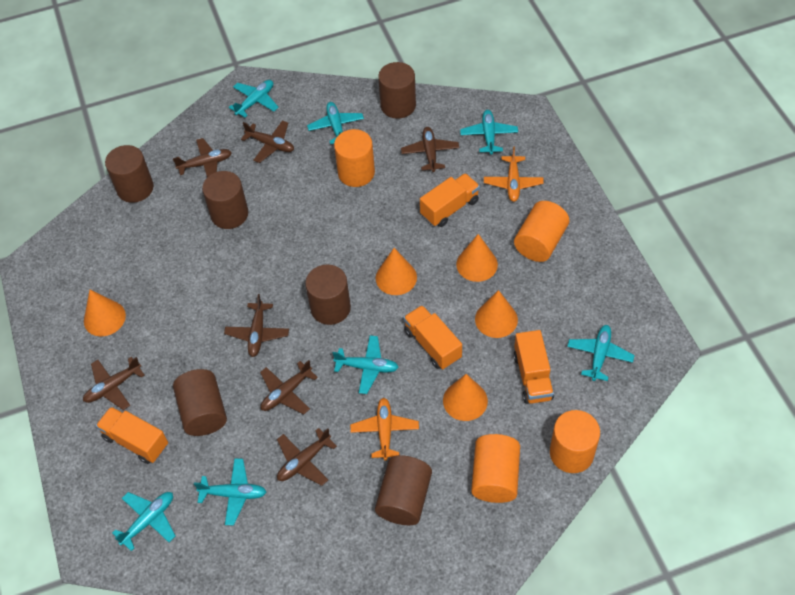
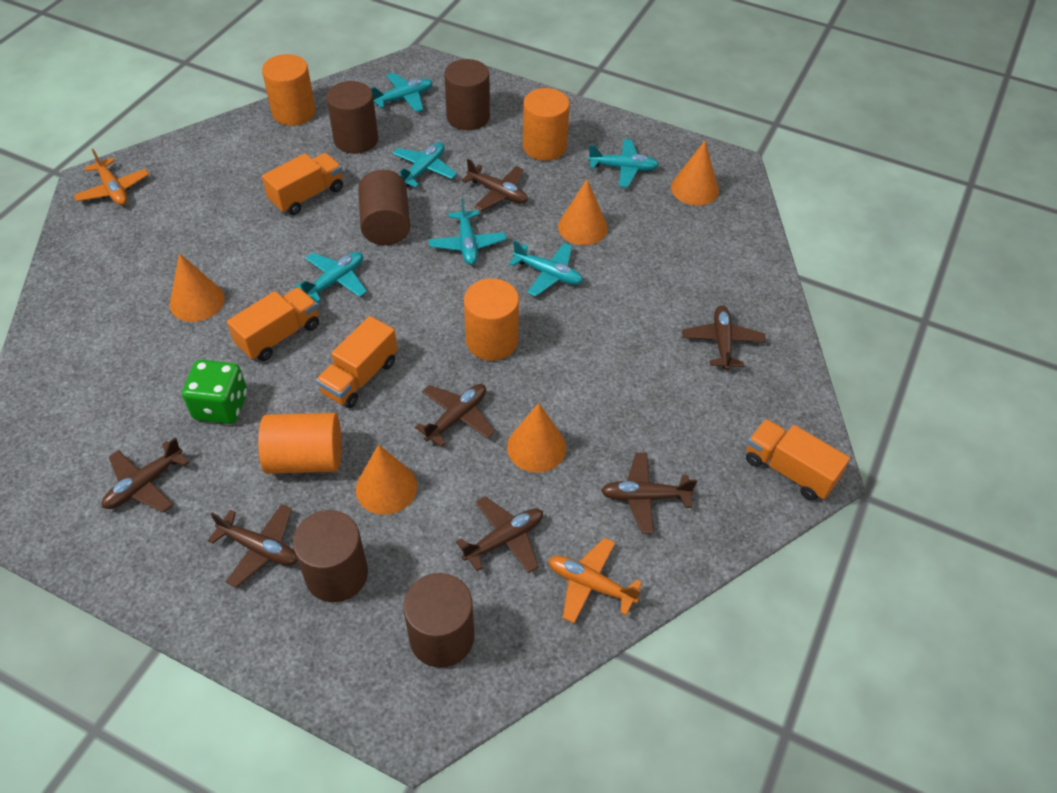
brown cylinder: 6 -> 5
green dice: 0 -> 1
turquoise plane: 7 -> 6

